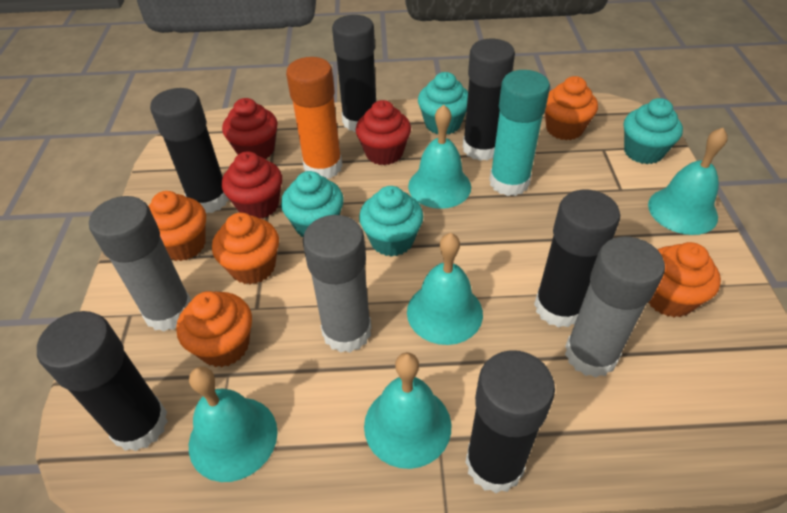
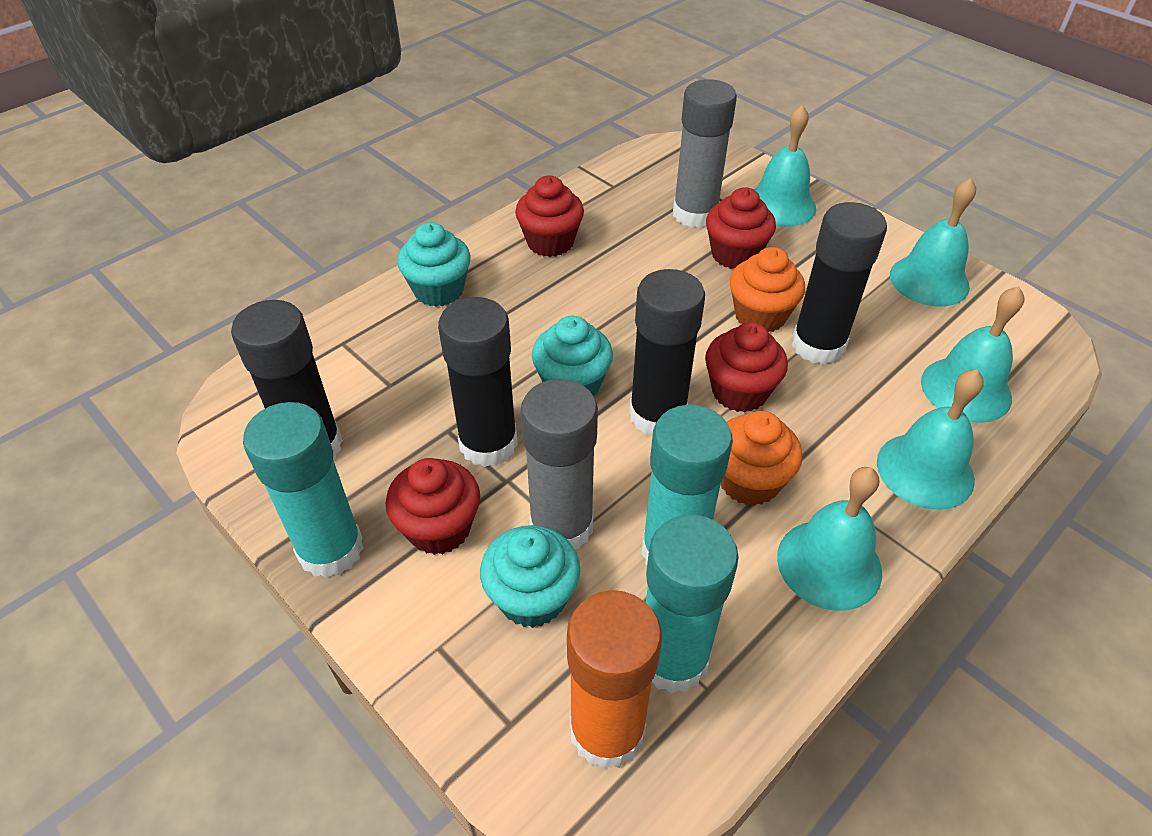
black glue stick: 6 -> 4
grey glue stick: 3 -> 2
orange cupcake: 5 -> 2
red cupcake: 3 -> 4
turquoise cupcake: 4 -> 3
turquoise glue stick: 1 -> 3

